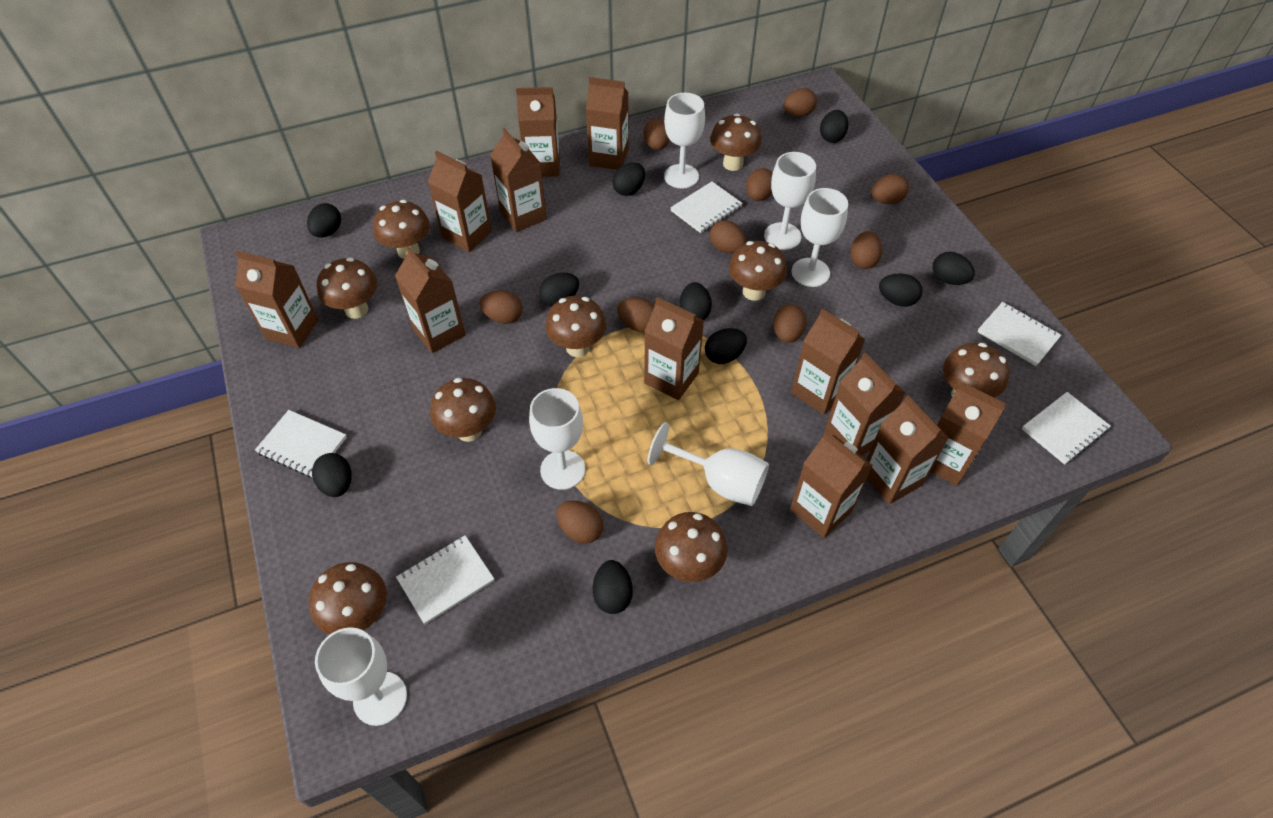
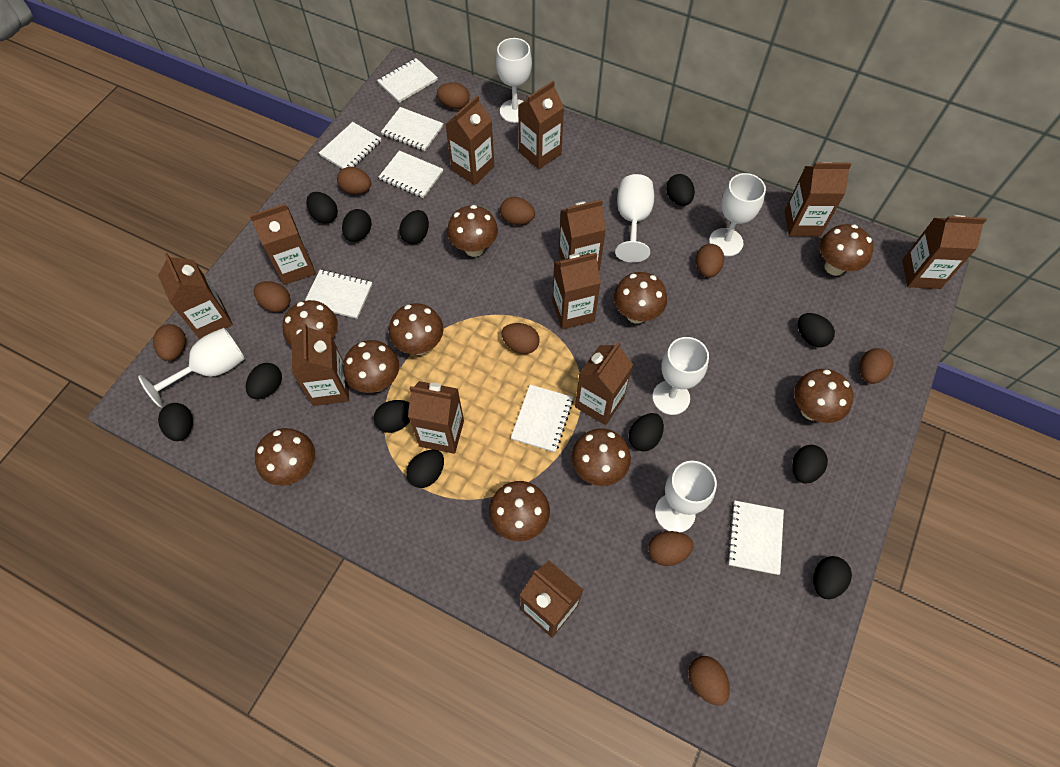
black egg: 10 -> 12
brown mushroom: 9 -> 10
white notebook: 5 -> 7

